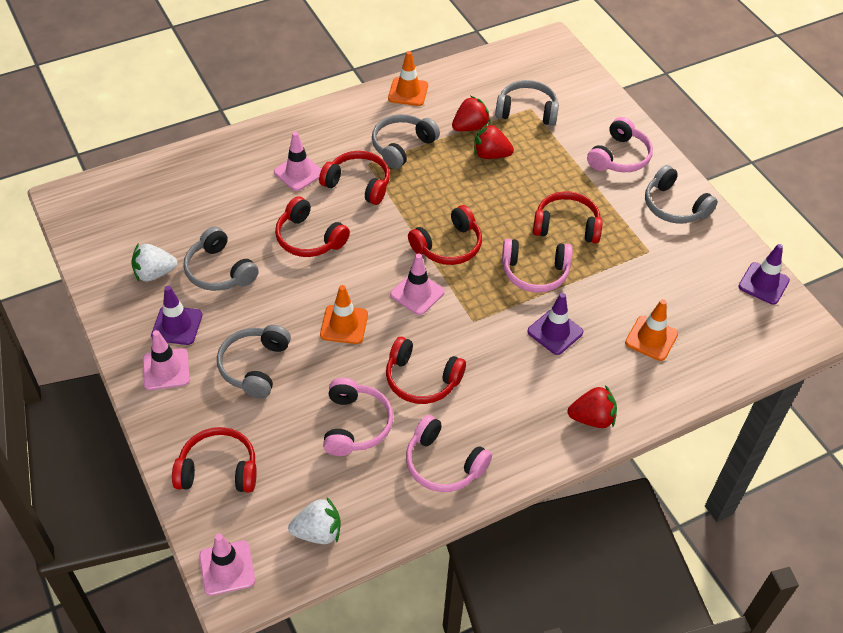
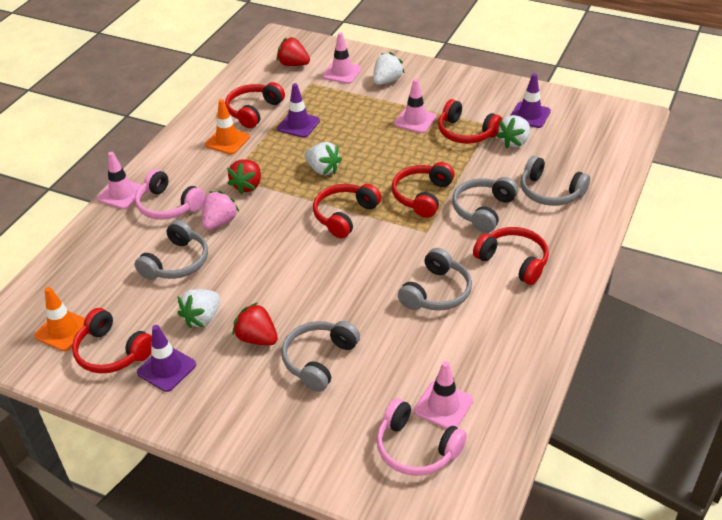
orange traffic cone: 3 -> 2
pink headphones: 4 -> 2
pink strawberry: 0 -> 1
white strawberry: 2 -> 4

